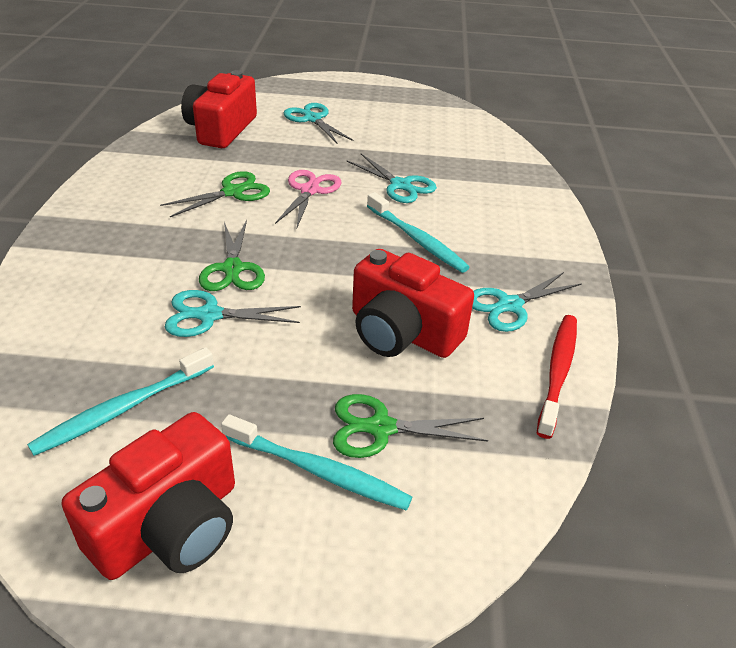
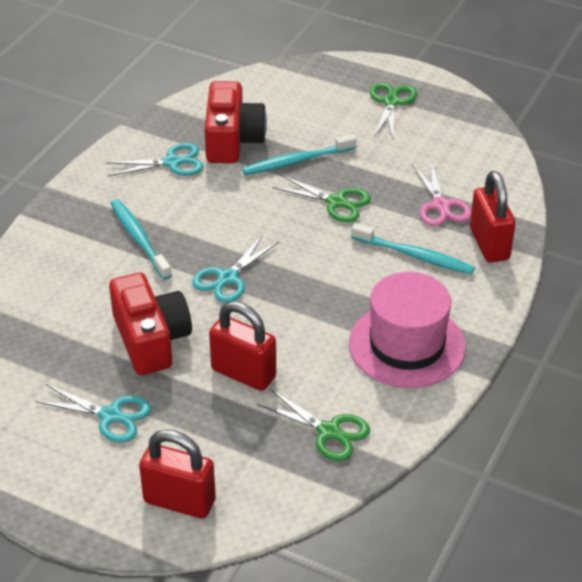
pink hat: 0 -> 1
red camera: 3 -> 2
red padlock: 0 -> 3
red toothbrush: 1 -> 0
turquoise scissors: 4 -> 3

